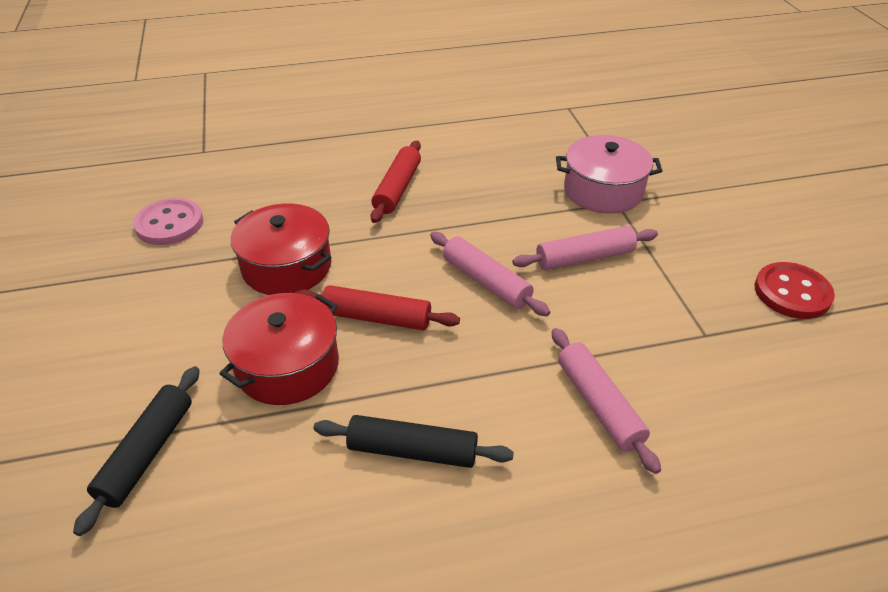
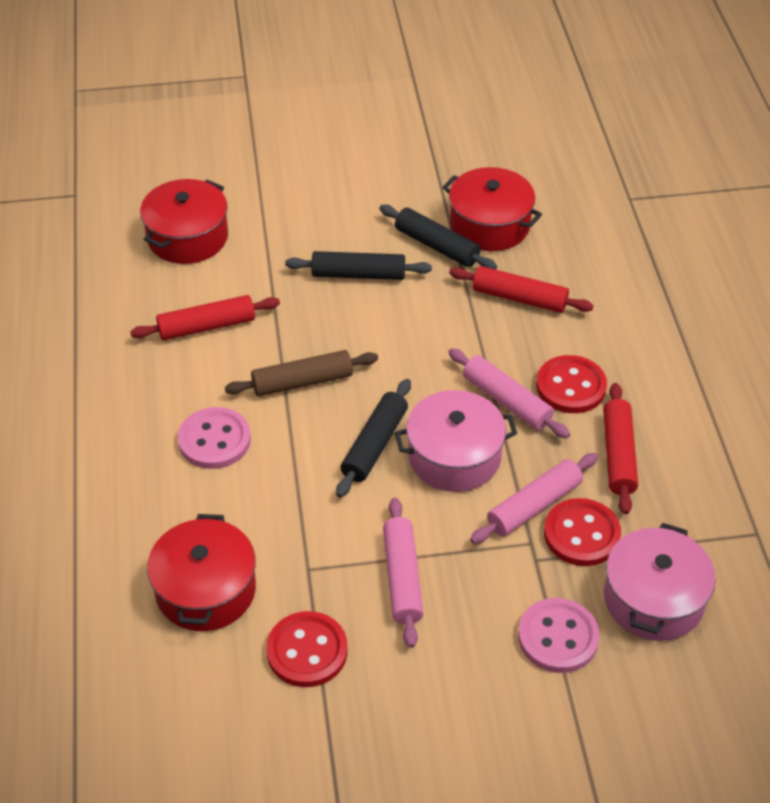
black rolling pin: 2 -> 3
brown rolling pin: 0 -> 1
pink button: 1 -> 2
pink pot: 1 -> 2
red button: 1 -> 3
red pot: 2 -> 3
red rolling pin: 2 -> 3

